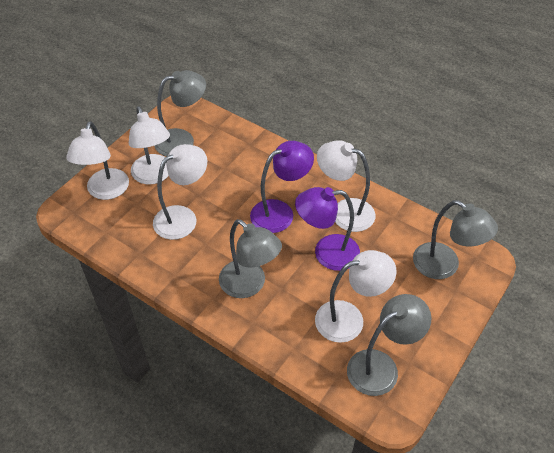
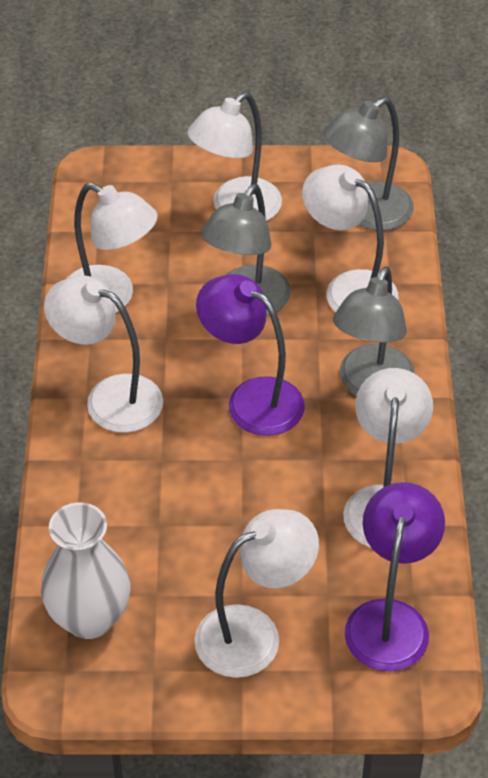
grey lamp: 4 -> 3
white lamp: 5 -> 6
white vase: 0 -> 1

